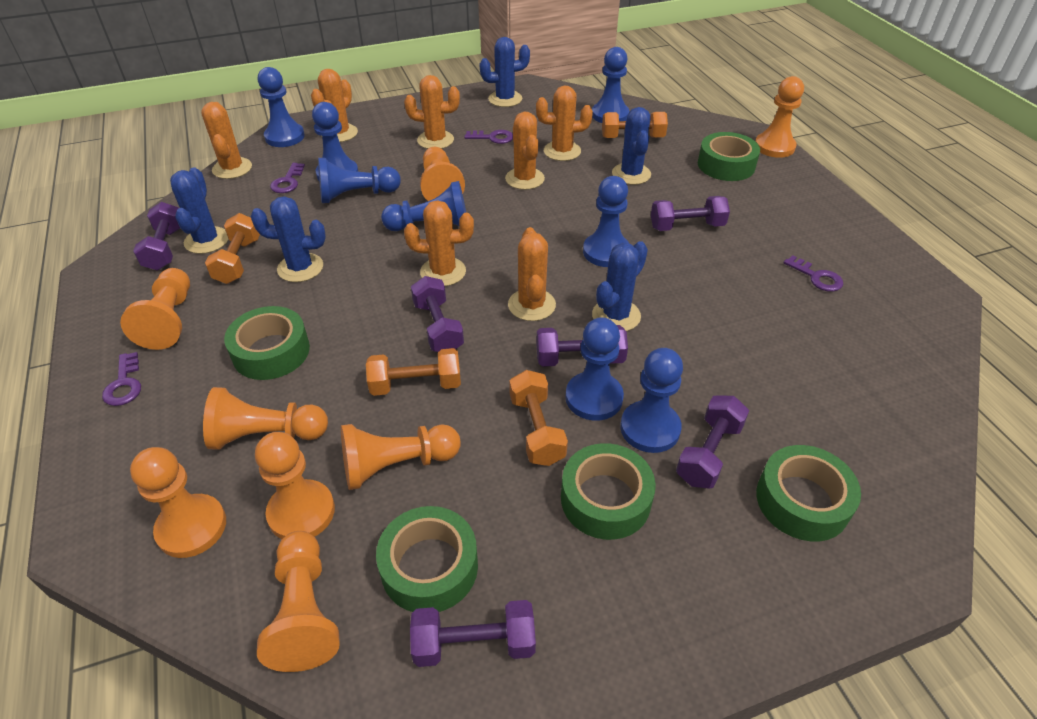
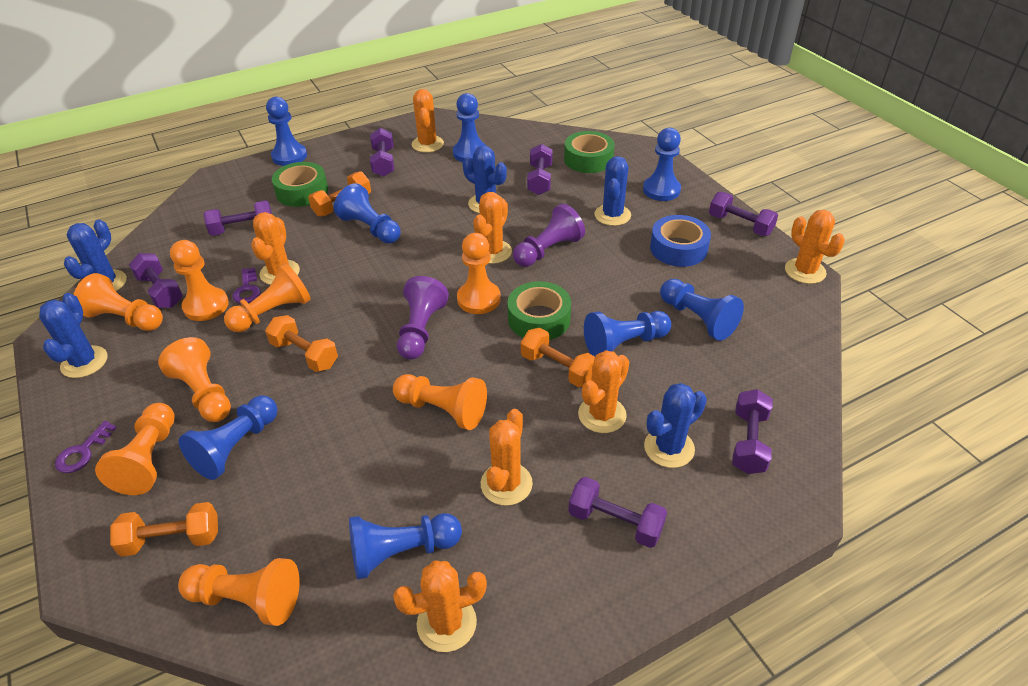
blue tape: 0 -> 1
green tape: 5 -> 3
purple dumbbell: 6 -> 7
purple key: 4 -> 2
purple pawn: 0 -> 2

